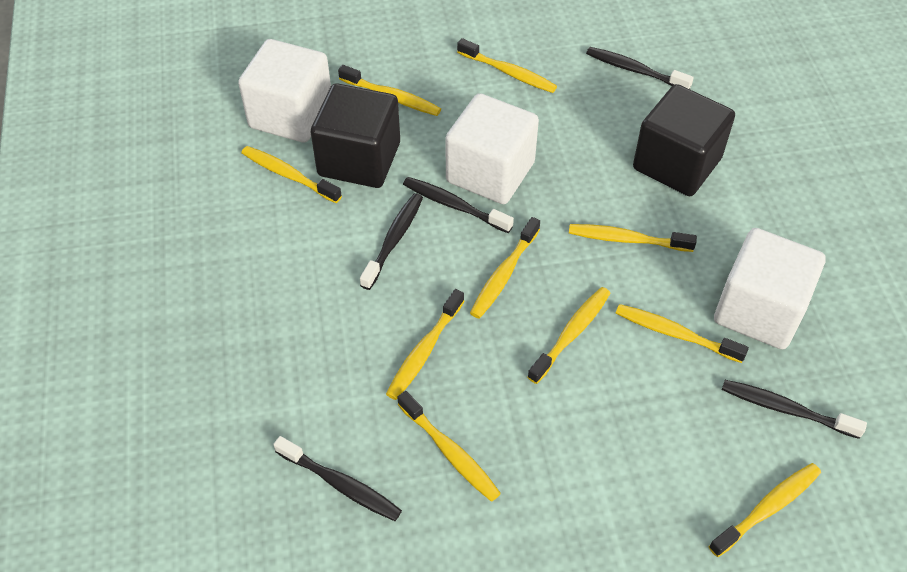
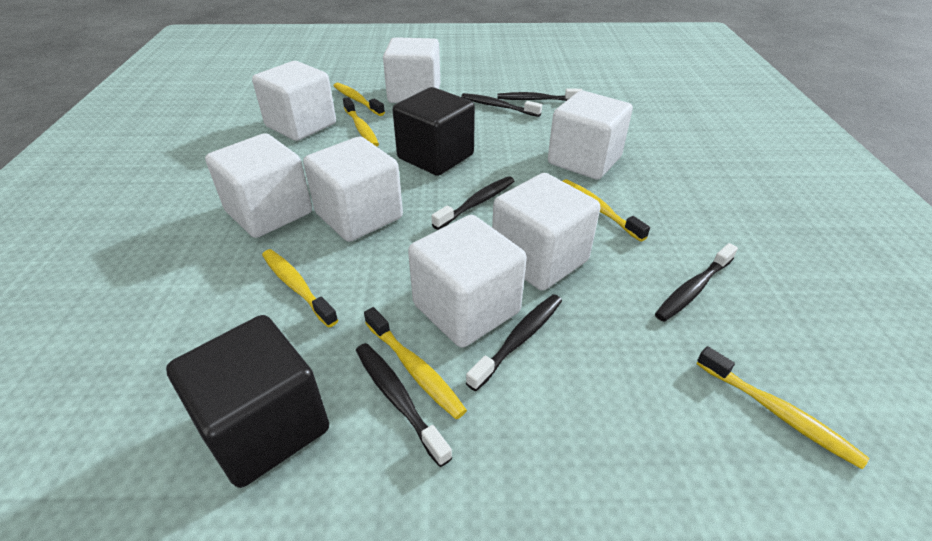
black toothbrush: 5 -> 6
white cube: 3 -> 7
yellow toothbrush: 10 -> 6

